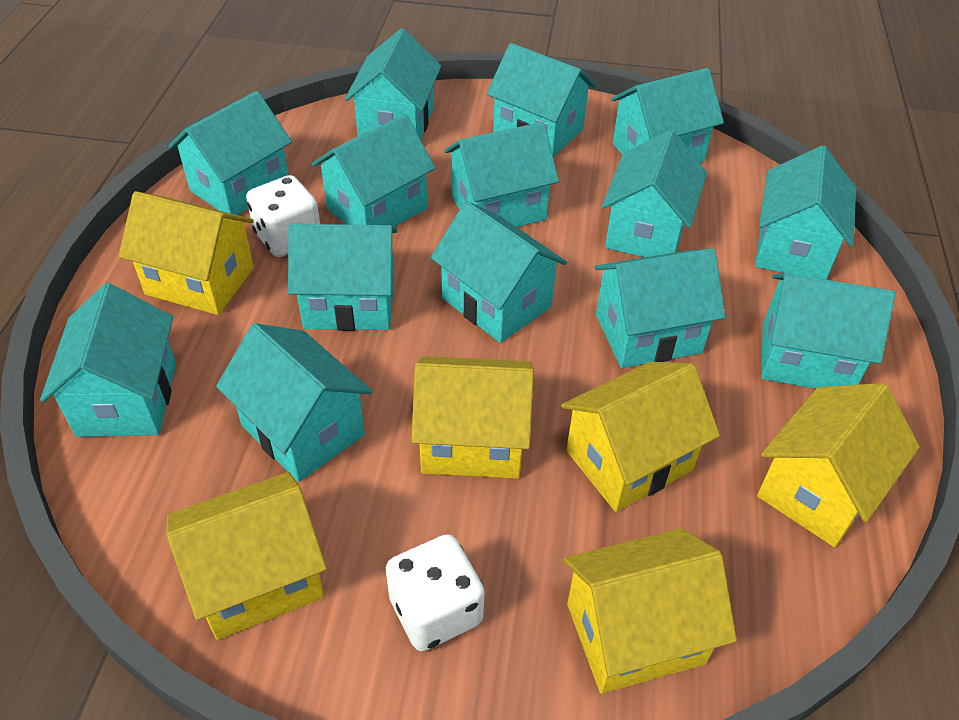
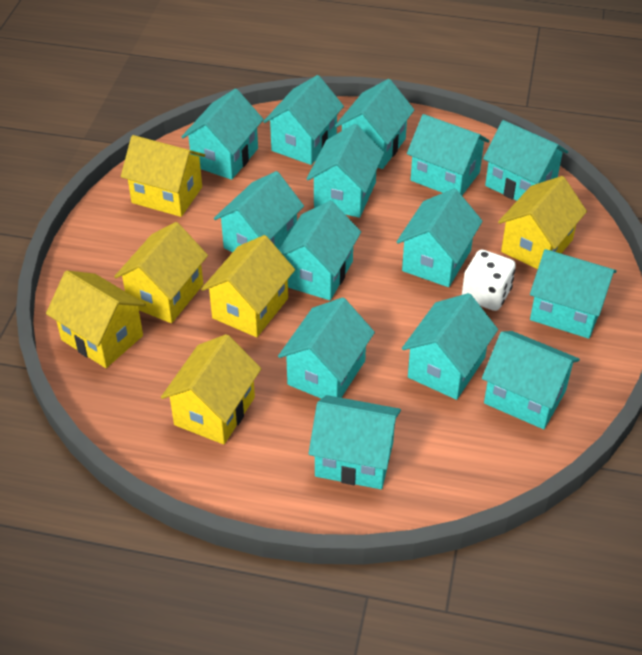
white dice: 2 -> 1

